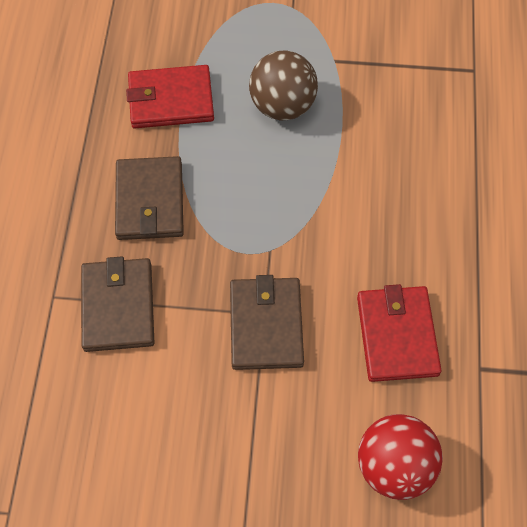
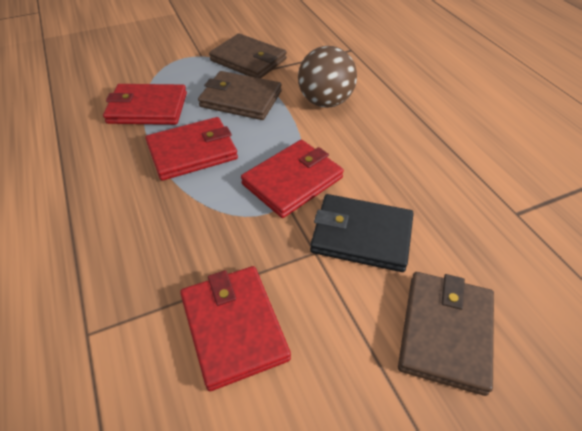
black wallet: 0 -> 1
red ball: 1 -> 0
red wallet: 2 -> 4

